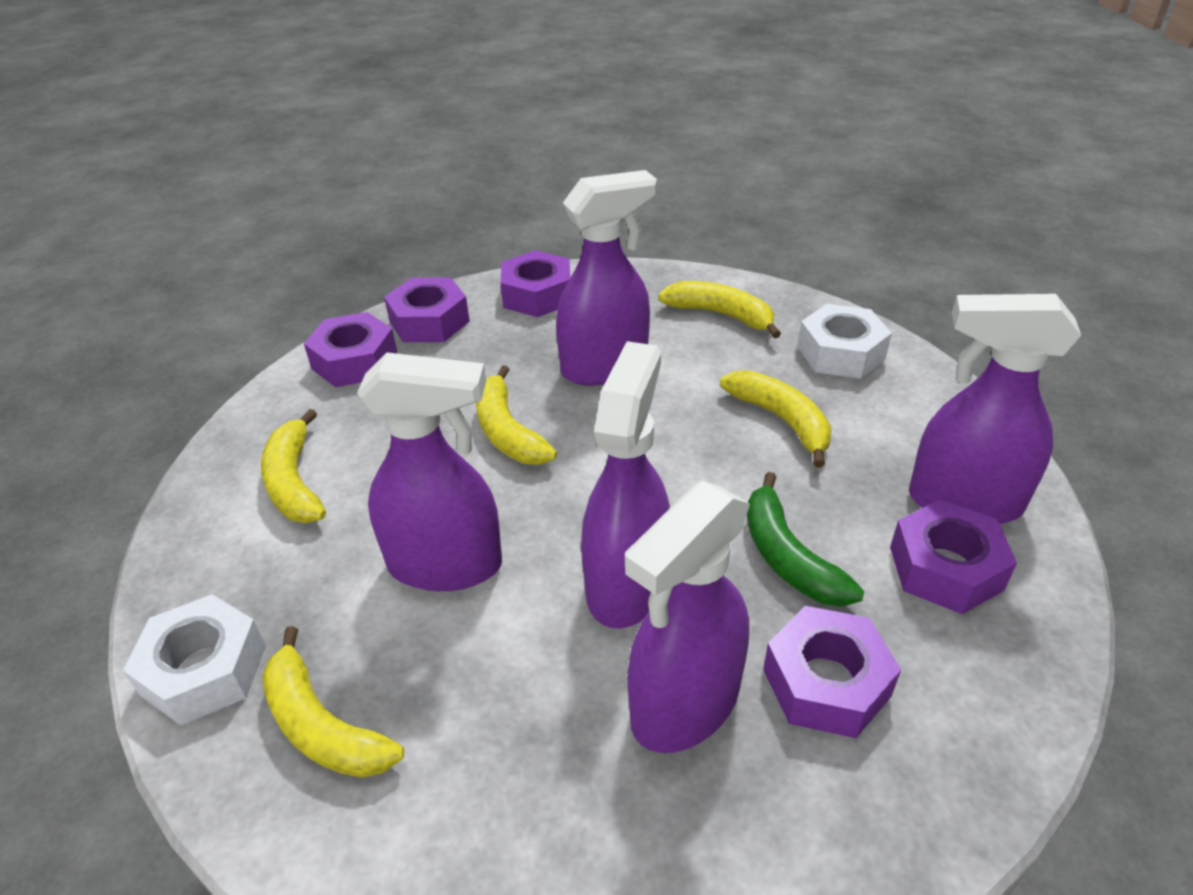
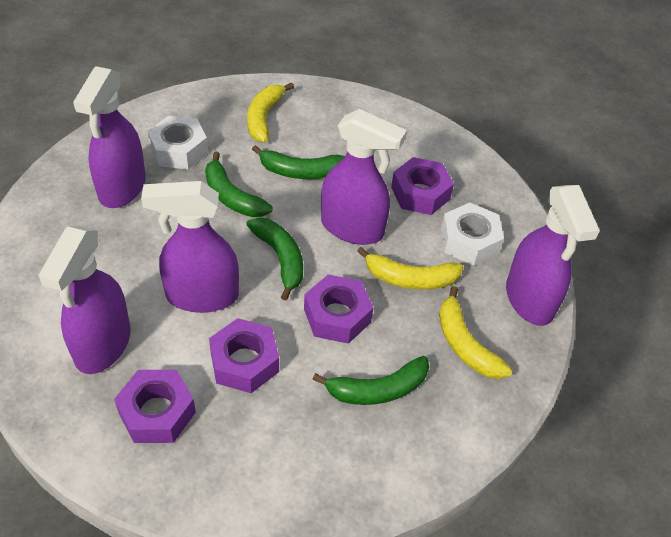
green banana: 1 -> 4
purple nut: 5 -> 4
yellow banana: 5 -> 3

